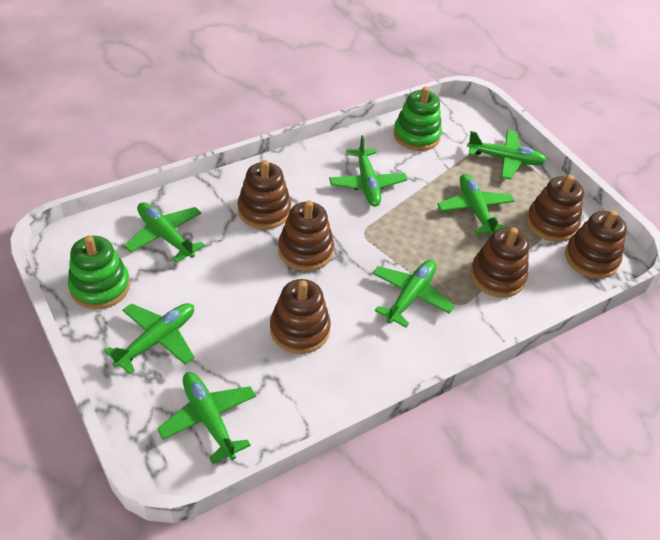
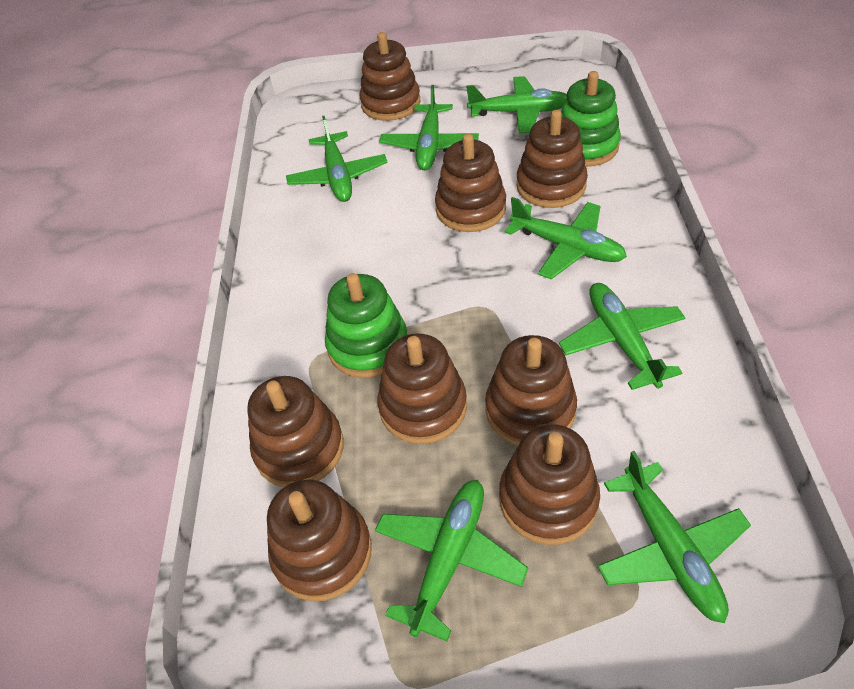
brown stacking toy: 6 -> 8

